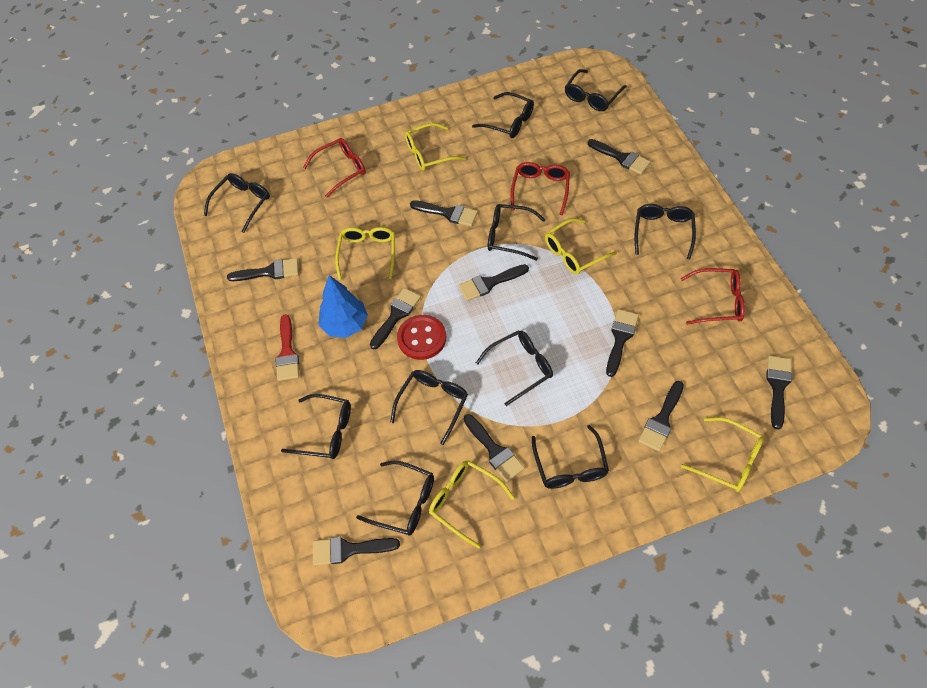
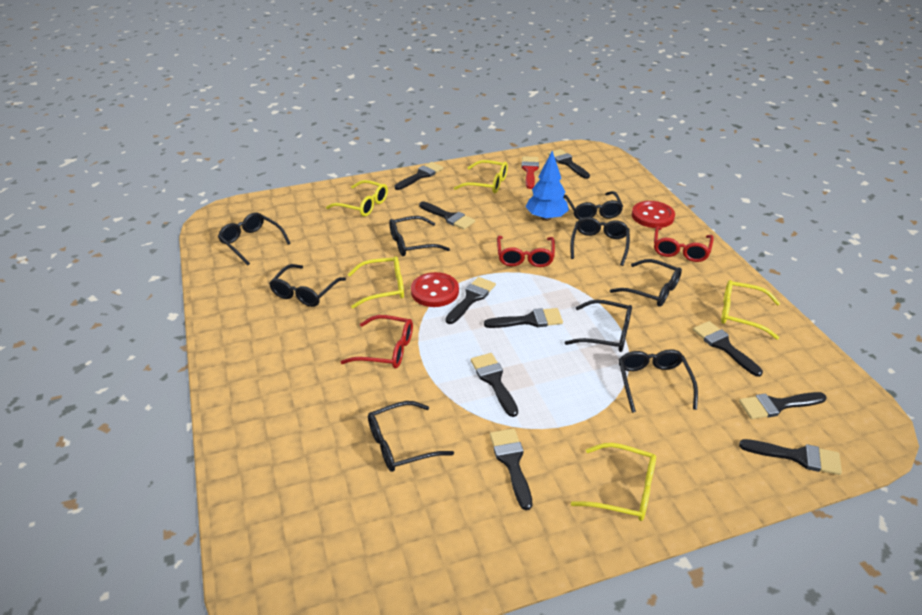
black glasses: 10 -> 9
red button: 1 -> 2

